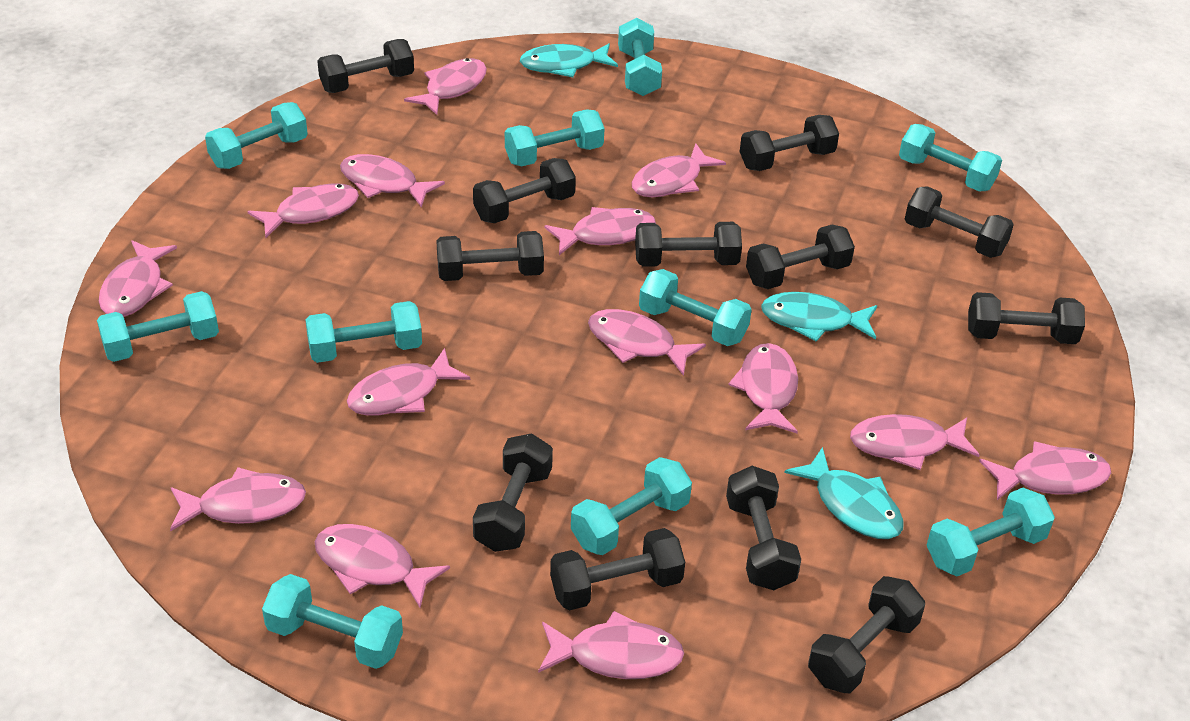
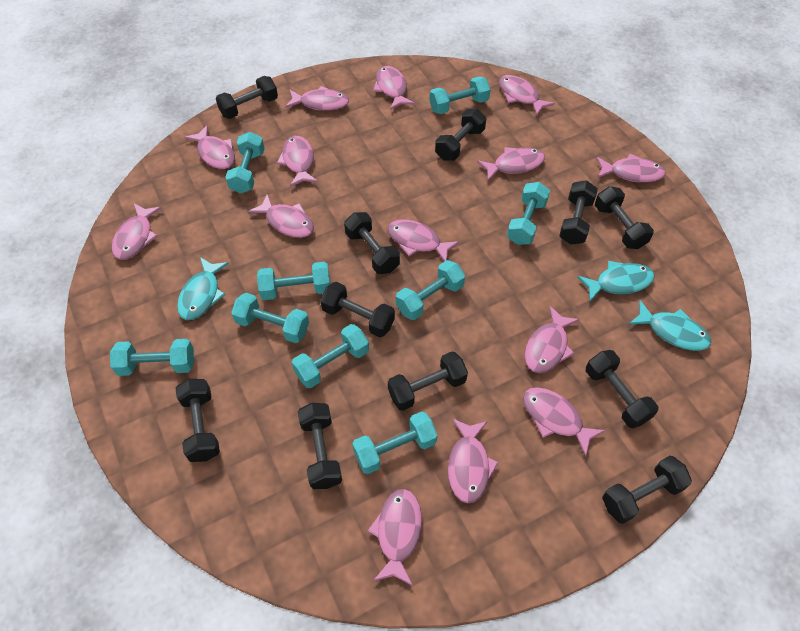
black dumbbell: 12 -> 11
turquoise dumbbell: 10 -> 9

